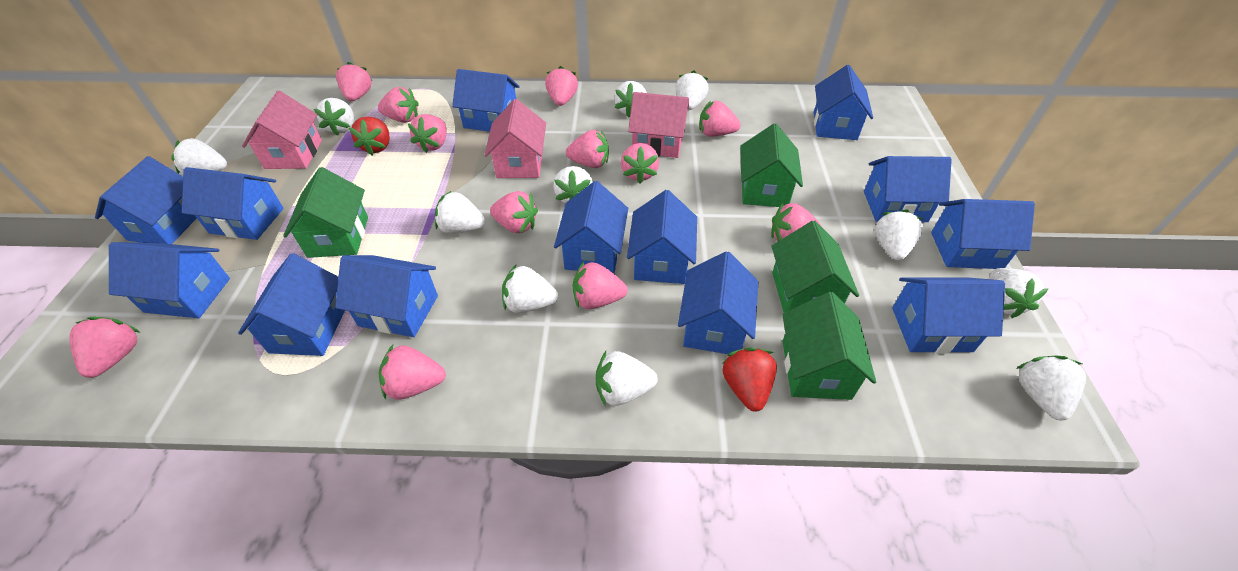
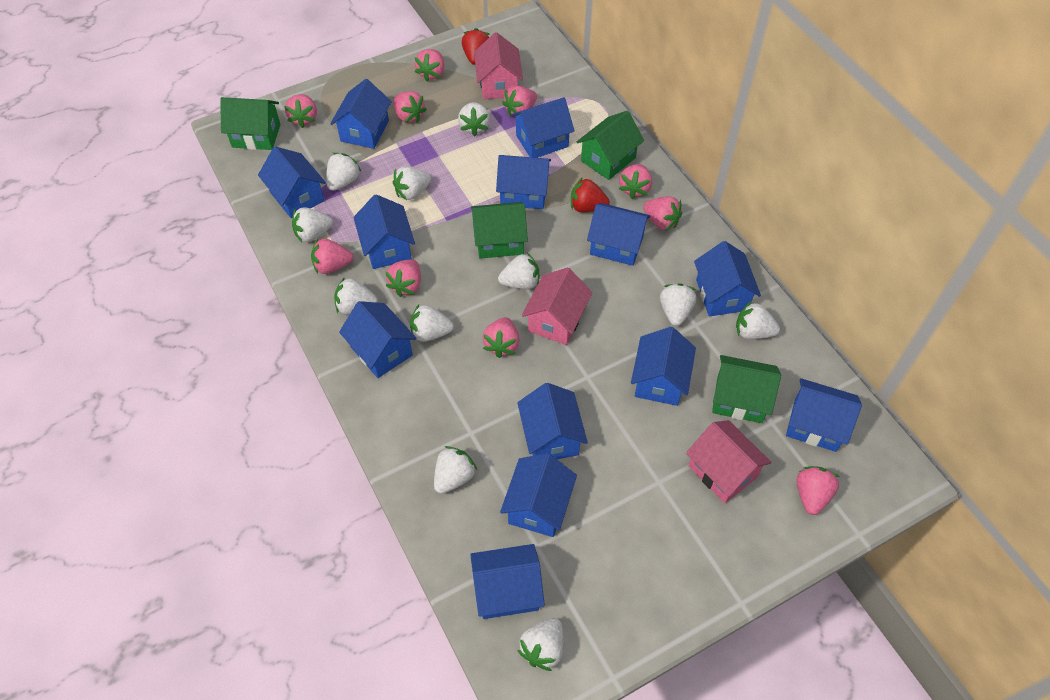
pink strawberry: 12 -> 10

